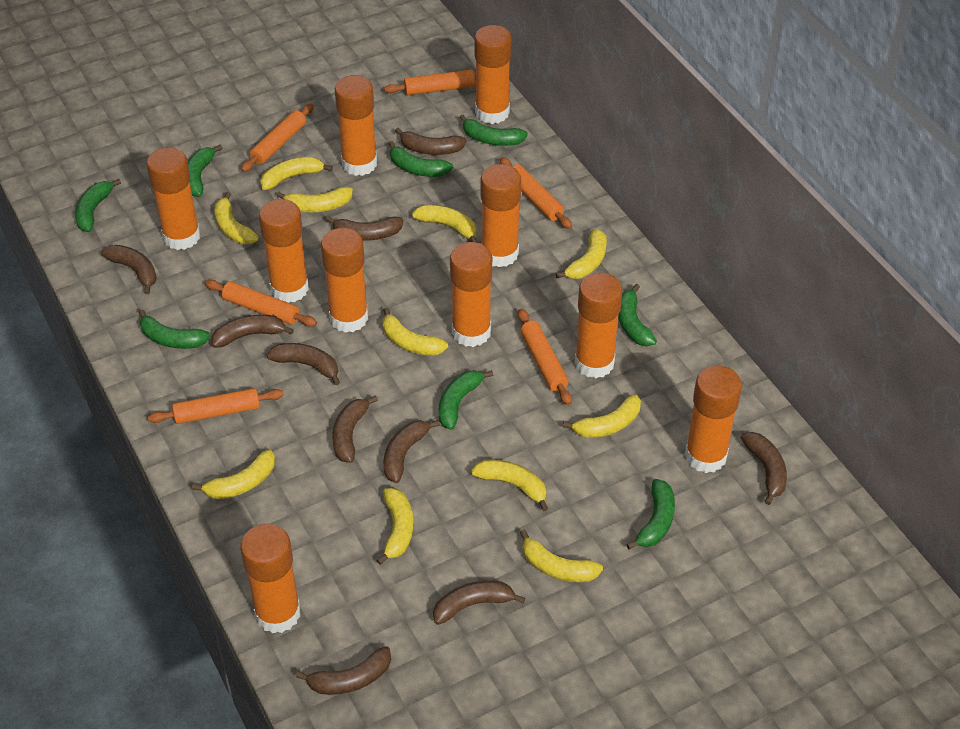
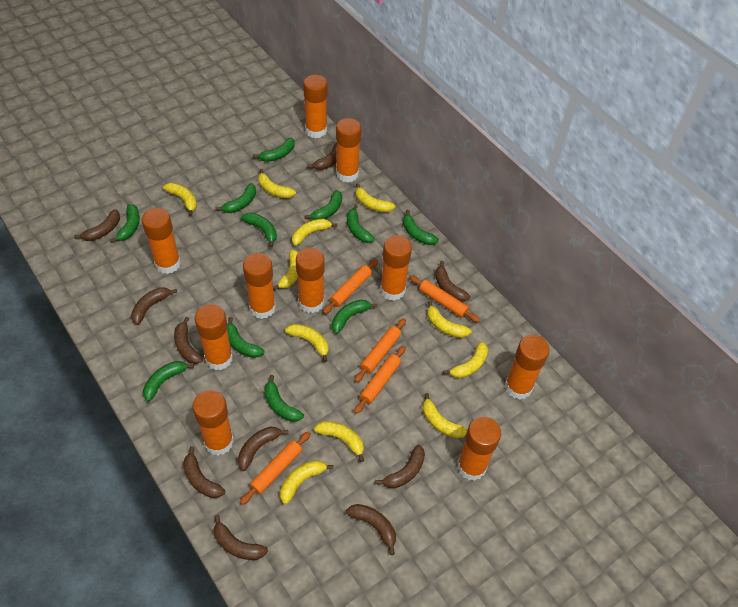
green banana: 8 -> 11
orange rolling pin: 6 -> 5

